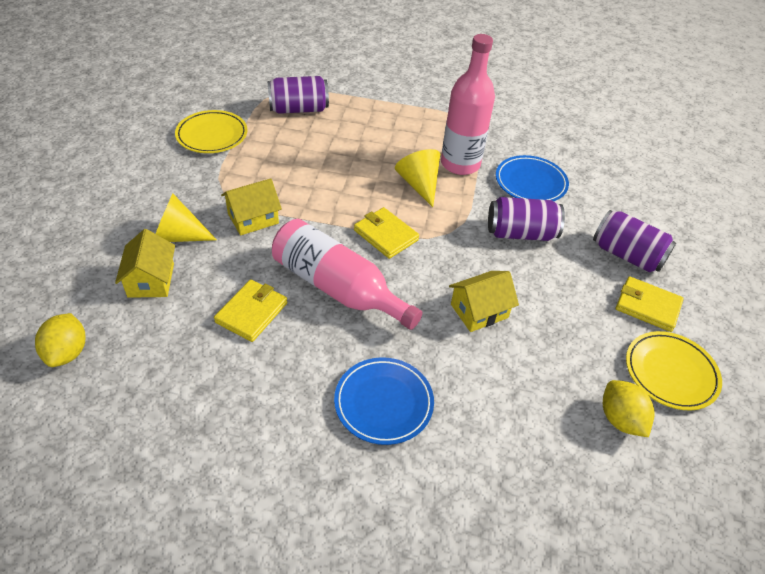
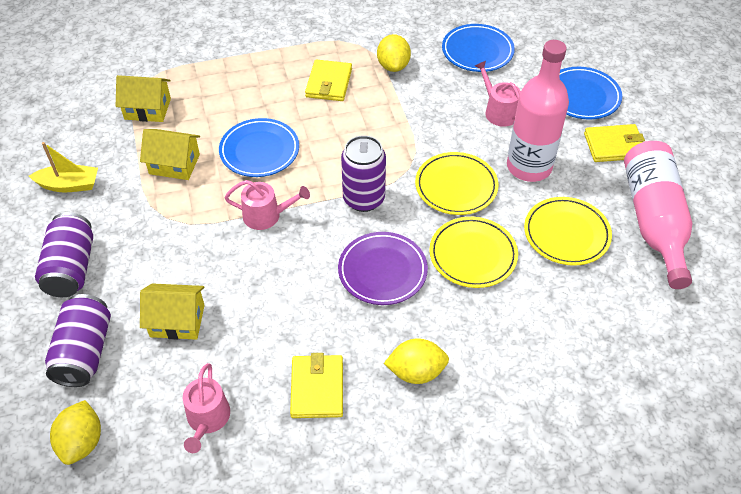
blue plate: 2 -> 3
pink watering can: 0 -> 3
purple plate: 0 -> 1
yellow boat: 0 -> 1
yellow cone: 2 -> 0
yellow lemon: 2 -> 3
yellow plate: 2 -> 3

